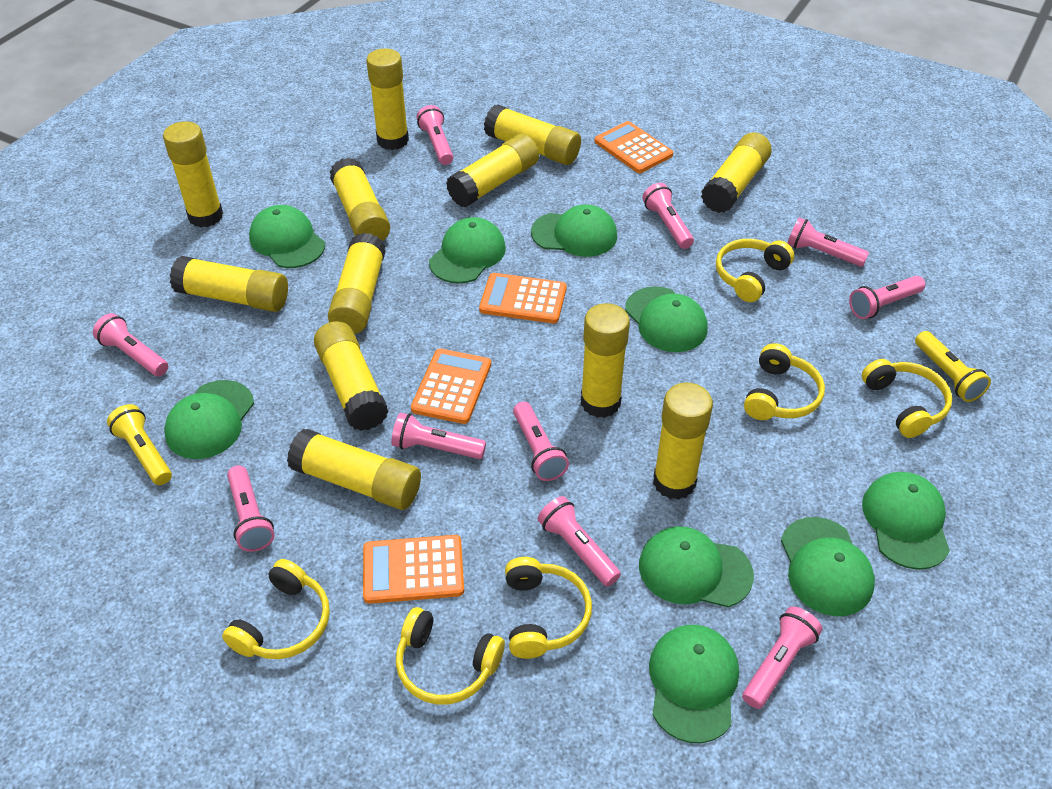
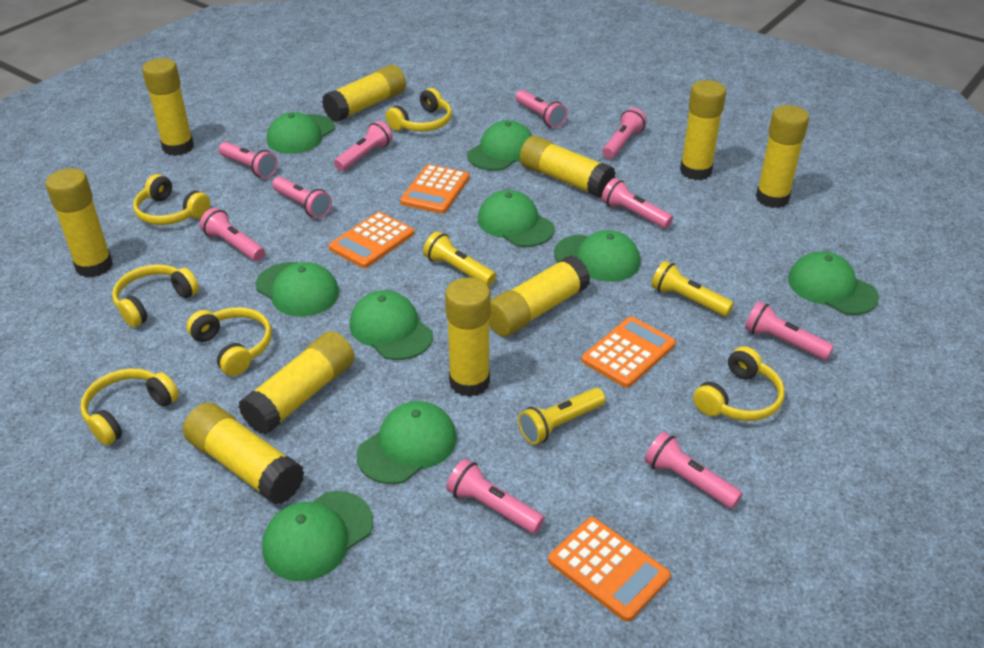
yellow flashlight: 2 -> 3
yellow glue stick: 12 -> 10

